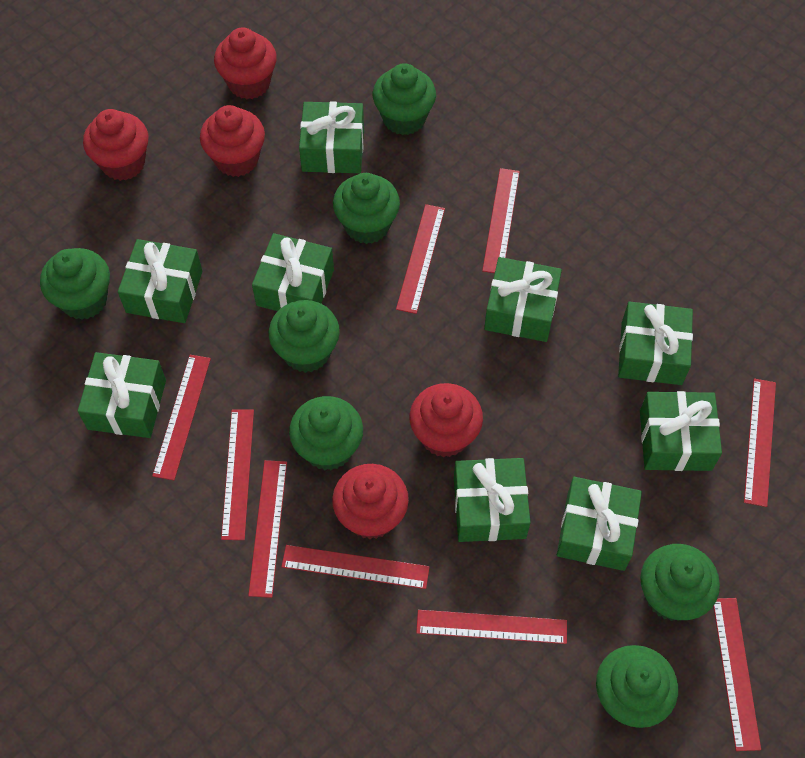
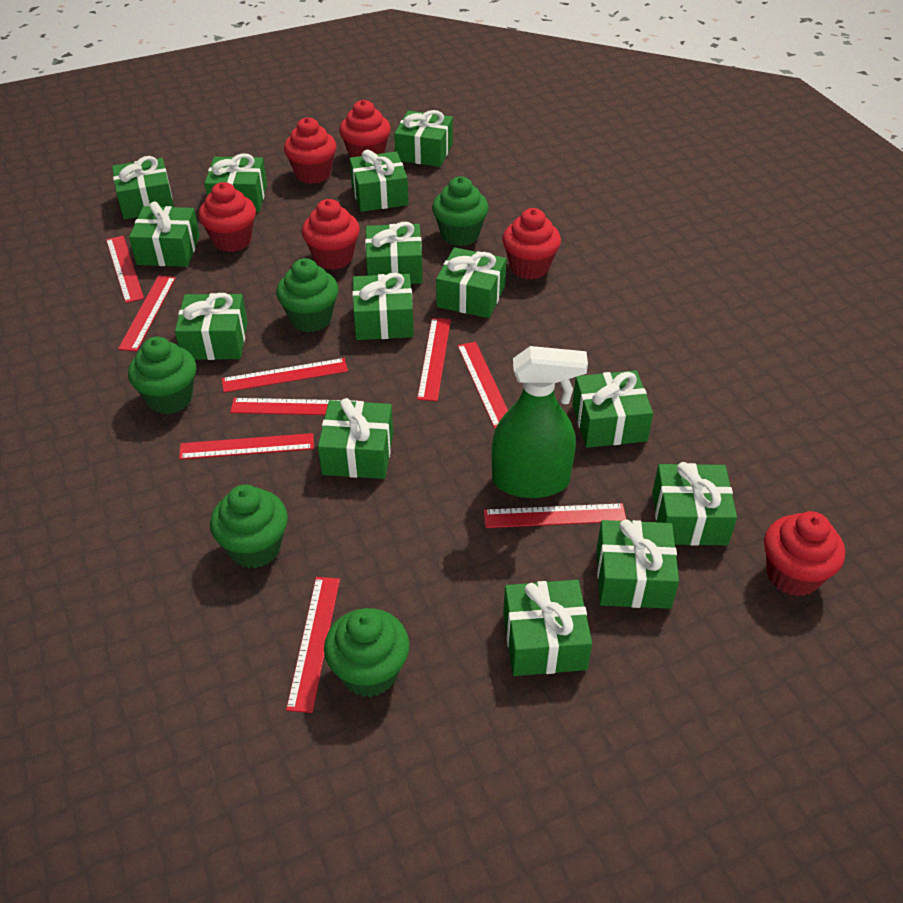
green cupcake: 7 -> 5
green gift: 9 -> 14
green spray bottle: 0 -> 1
red cupcake: 5 -> 6

